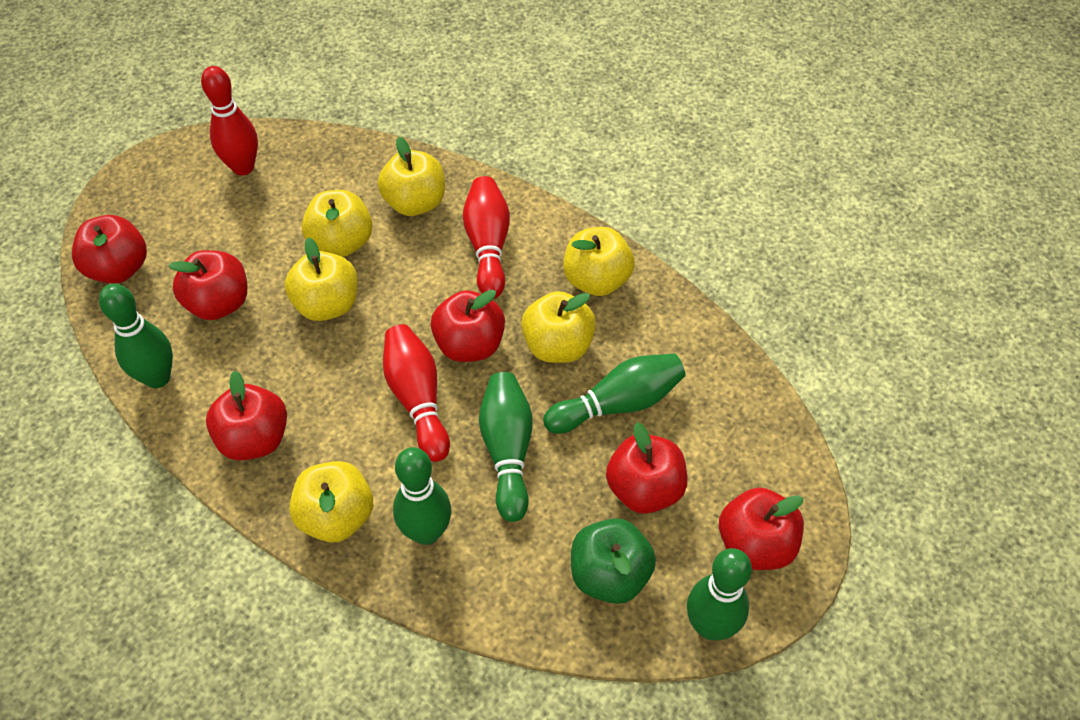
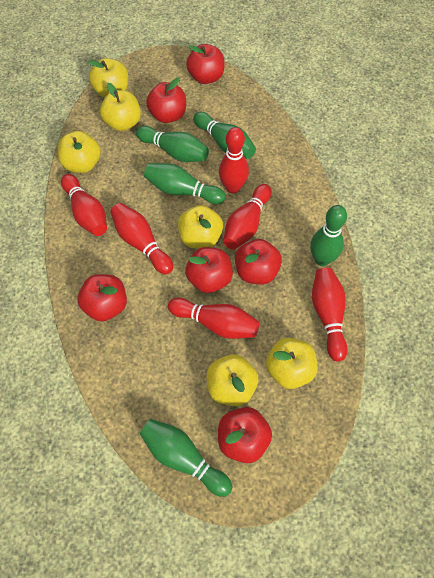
green apple: 1 -> 0
red bowling pin: 3 -> 6

